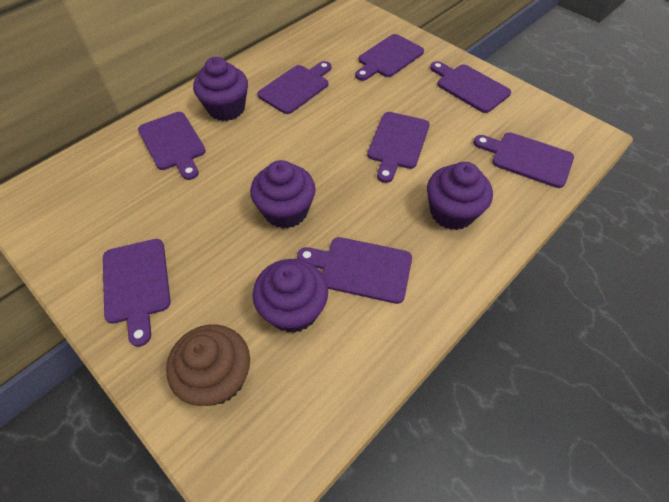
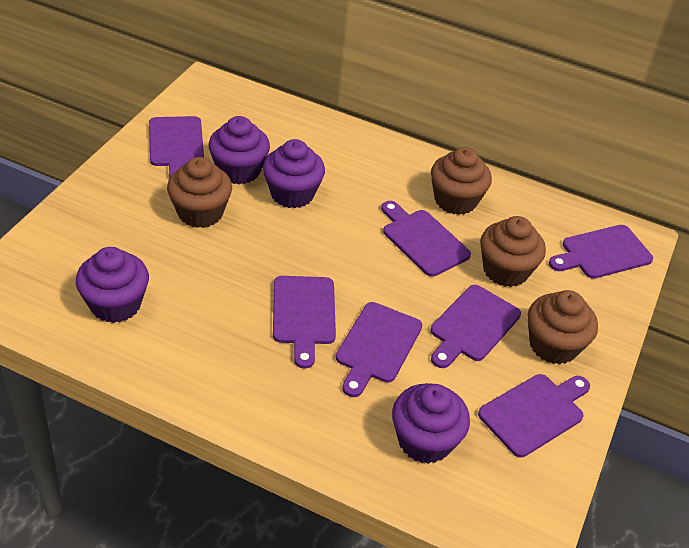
brown cupcake: 1 -> 4
purple cutting board: 8 -> 7

